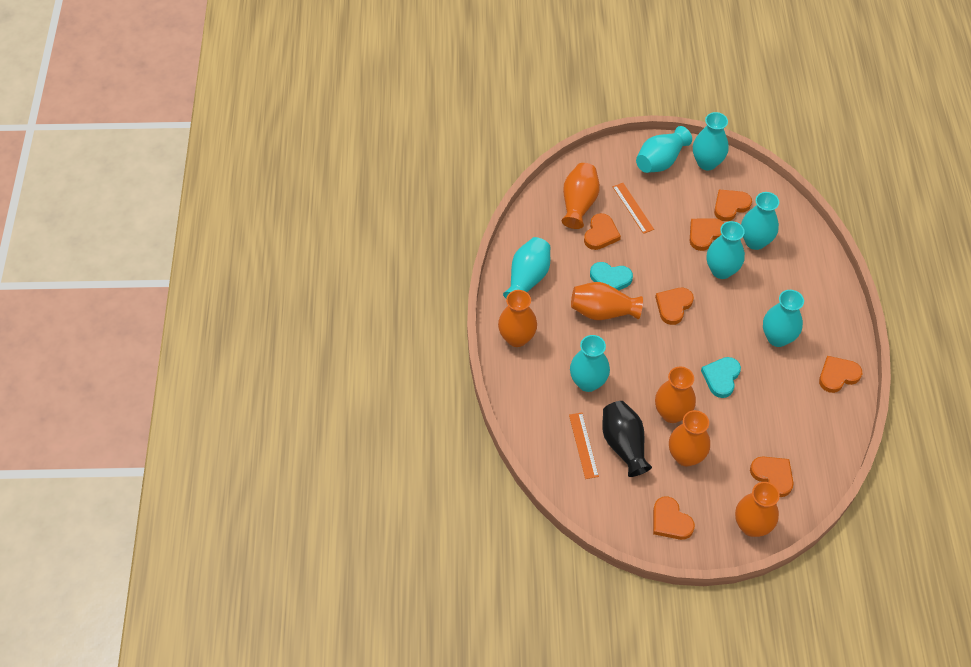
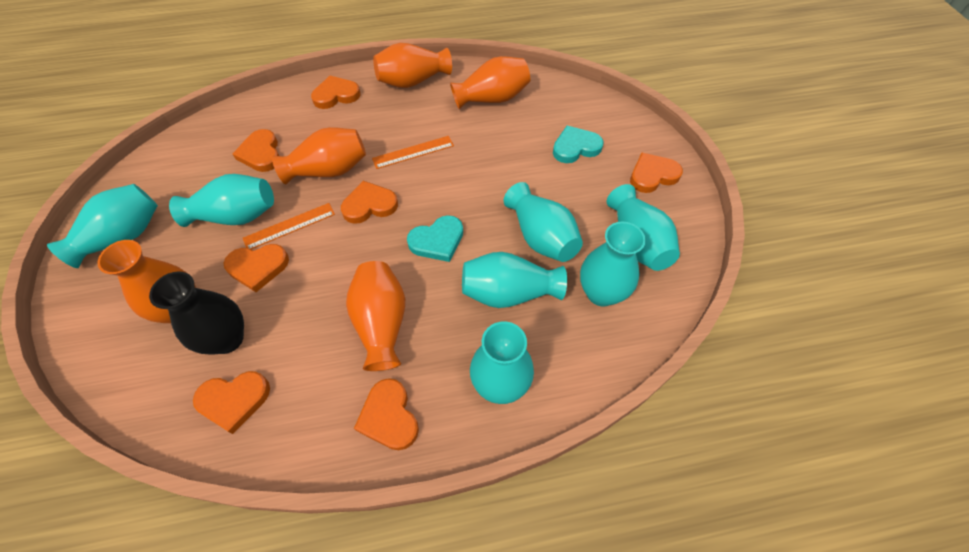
orange vase: 6 -> 5

